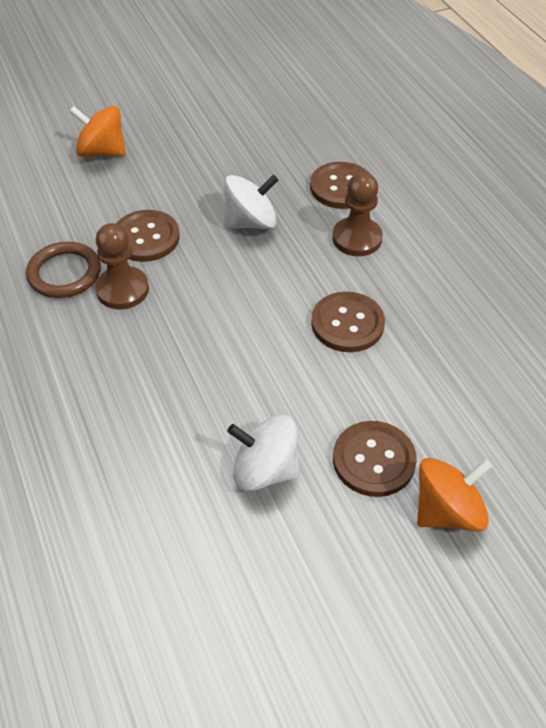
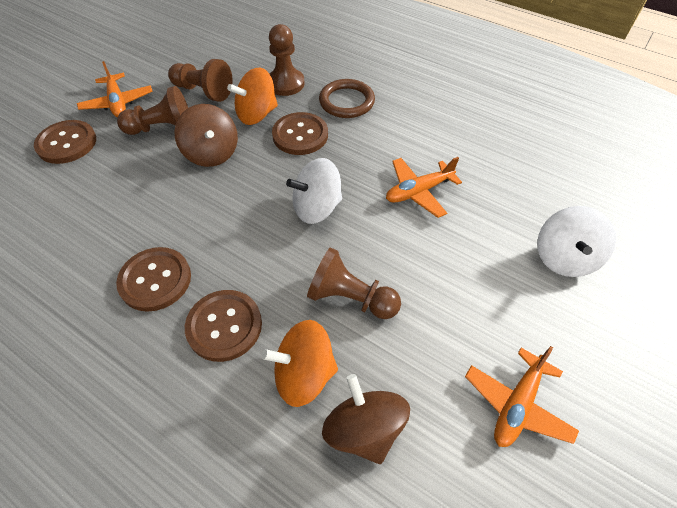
brown pawn: 2 -> 4
brown spinning top: 0 -> 2
orange plane: 0 -> 3

